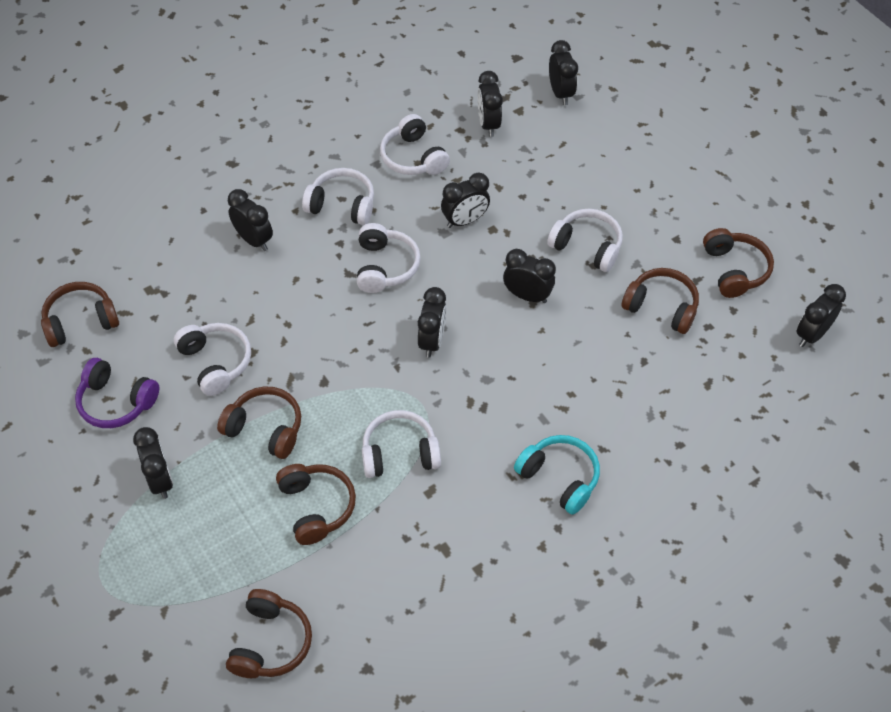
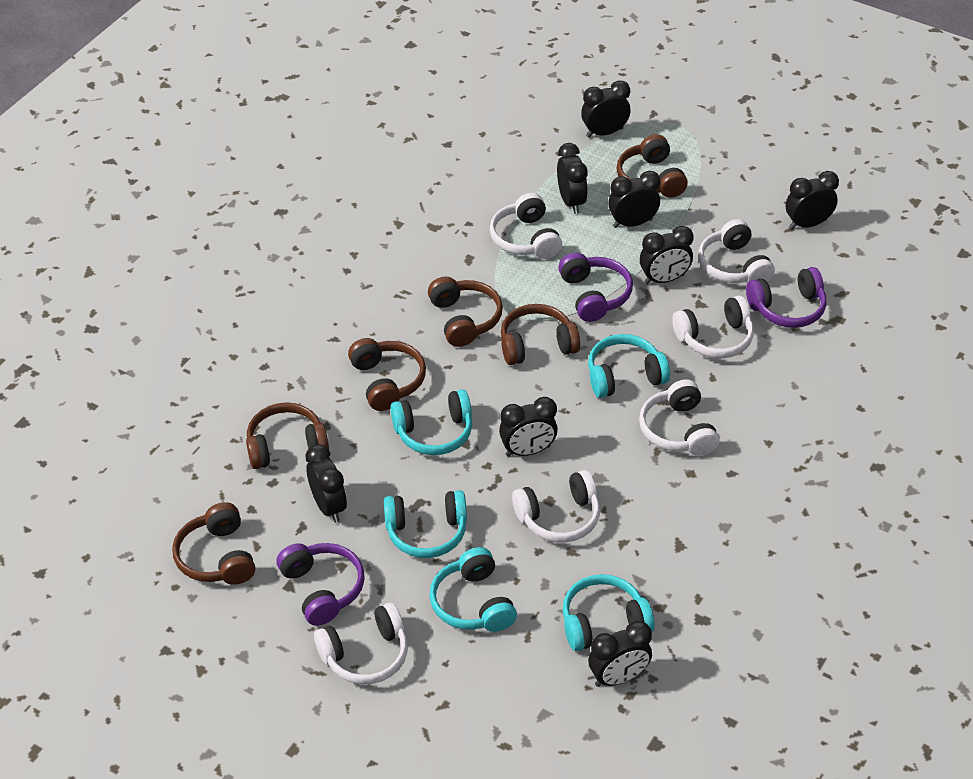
purple headphones: 1 -> 3
turquoise headphones: 1 -> 5

